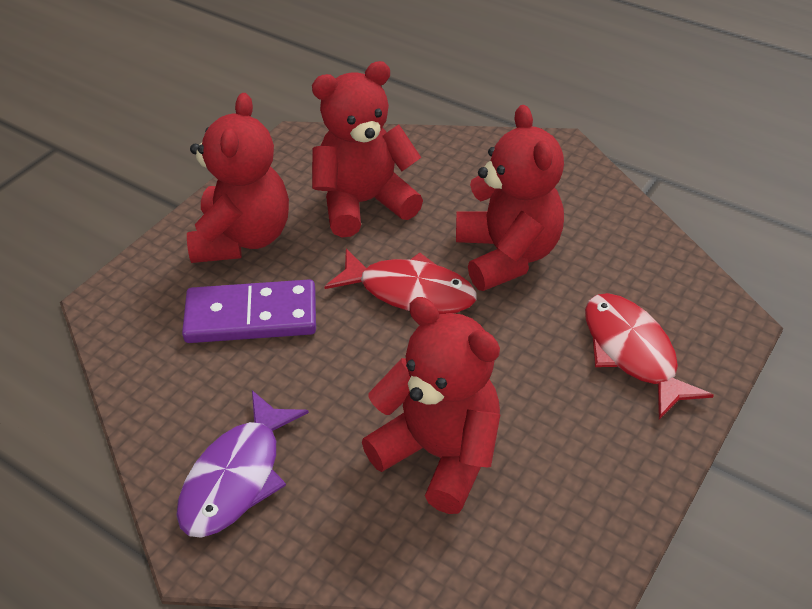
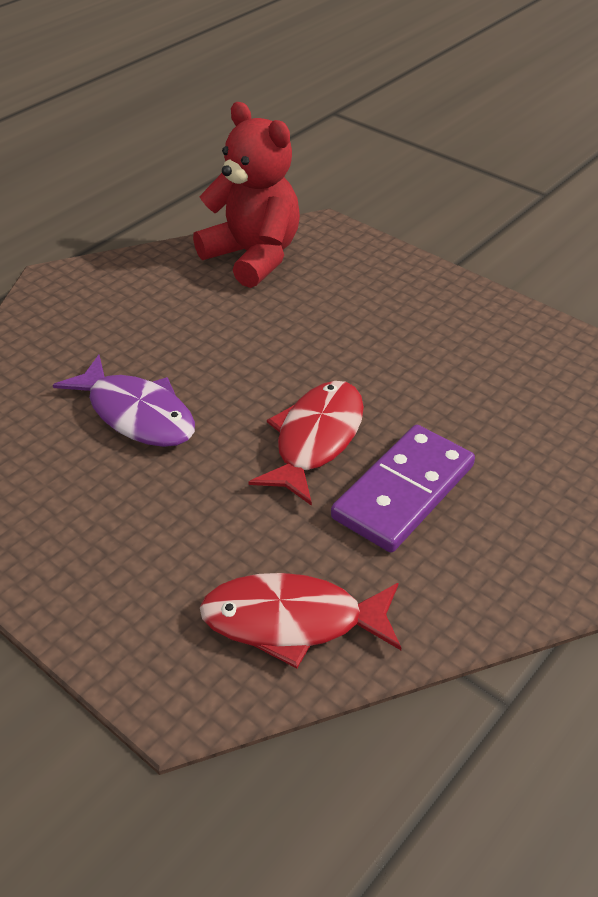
red teddy bear: 4 -> 1

